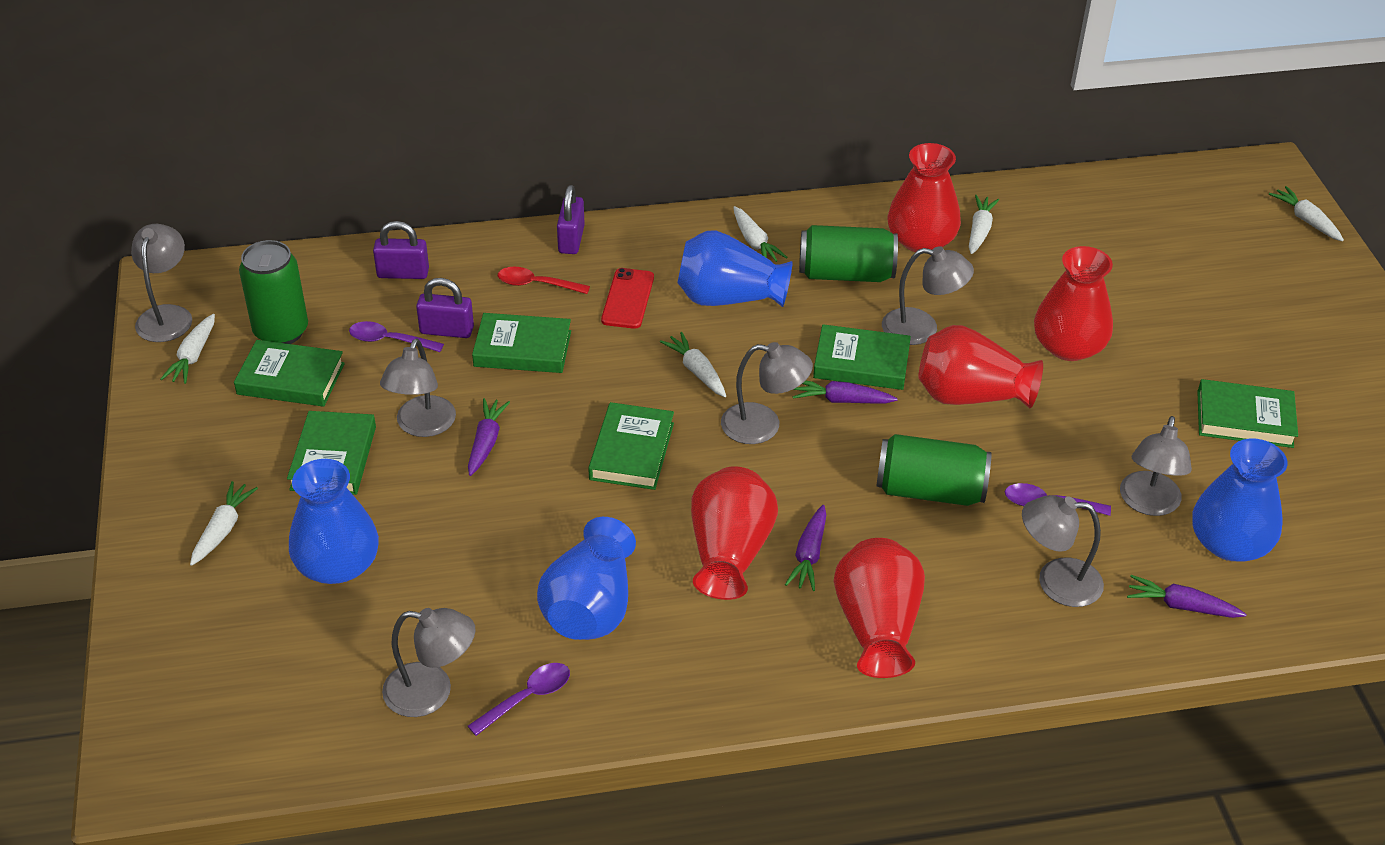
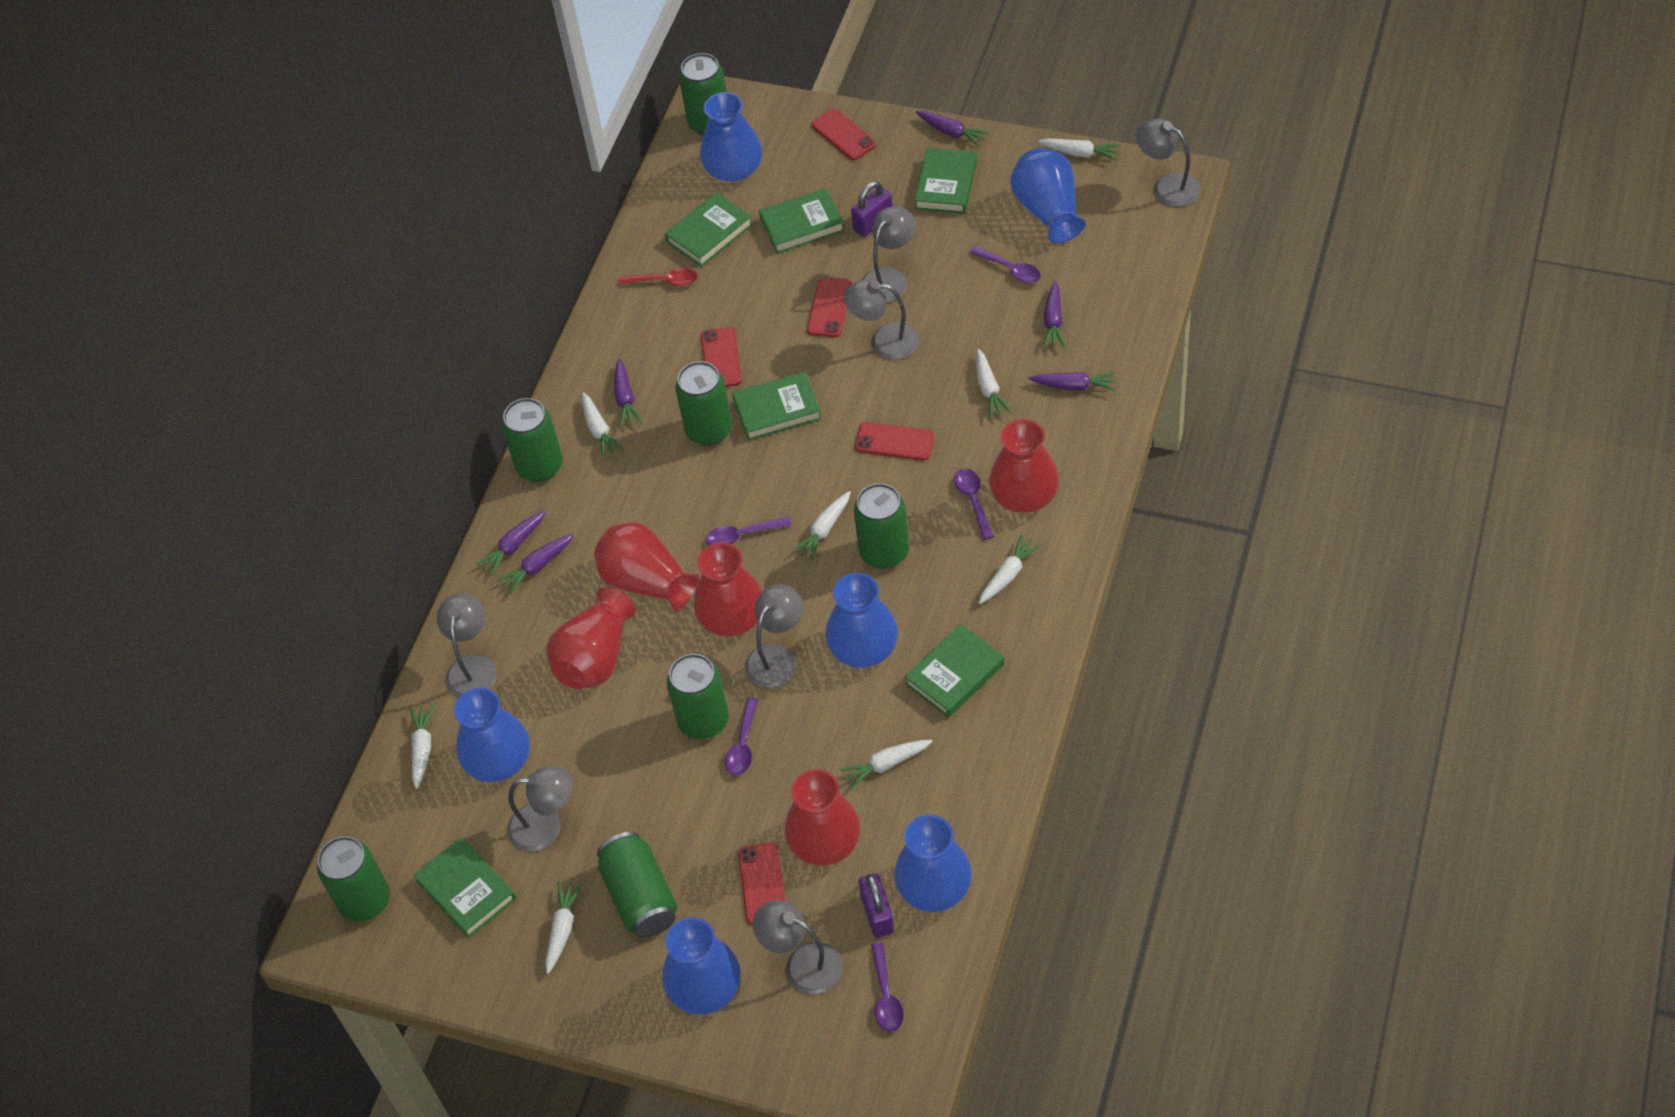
blue vase: 4 -> 6
green can: 3 -> 7
purple carrot: 4 -> 6
purple padlock: 3 -> 2
purple spoon: 3 -> 5
red phone: 1 -> 5
white carrot: 6 -> 8

